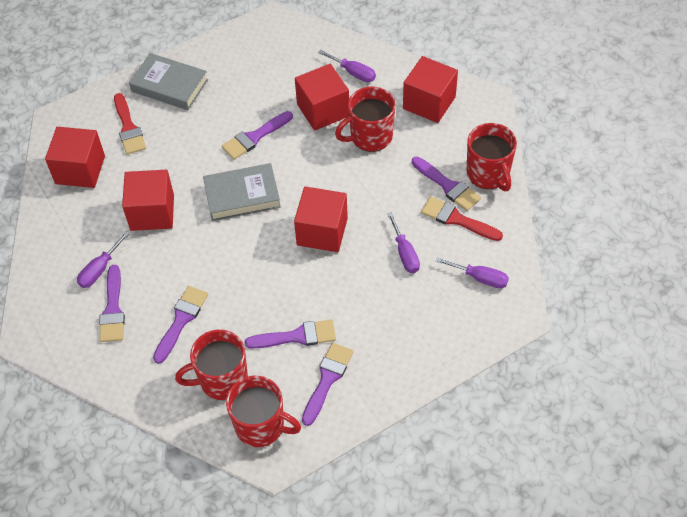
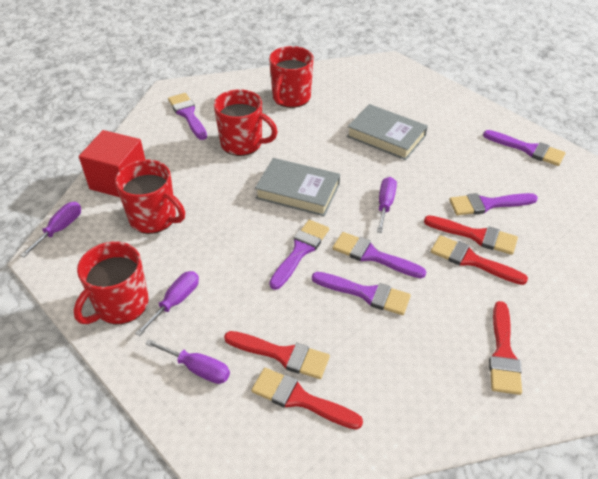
red brush: 2 -> 5
red cube: 5 -> 1

